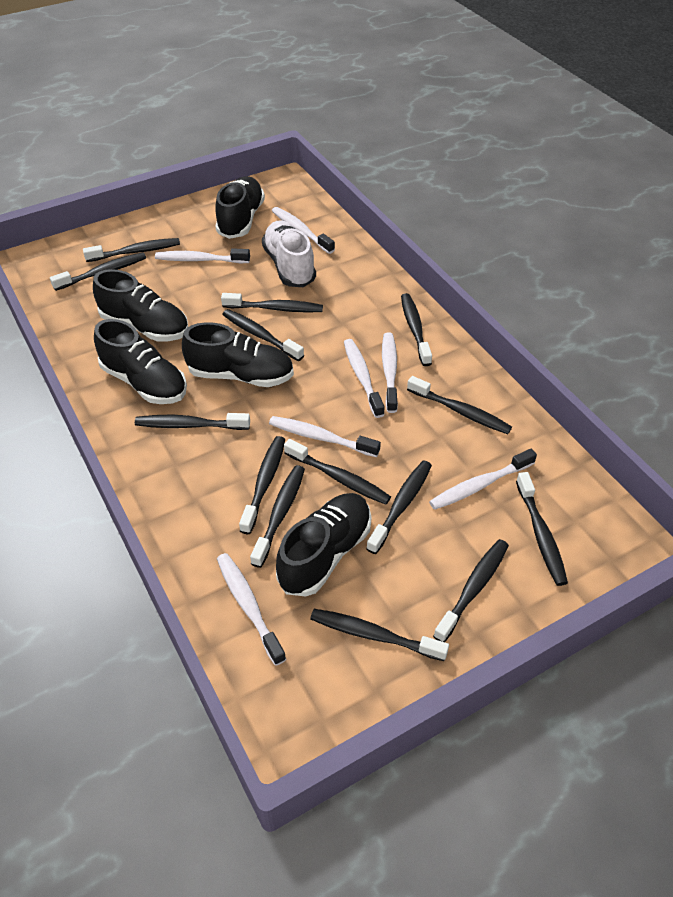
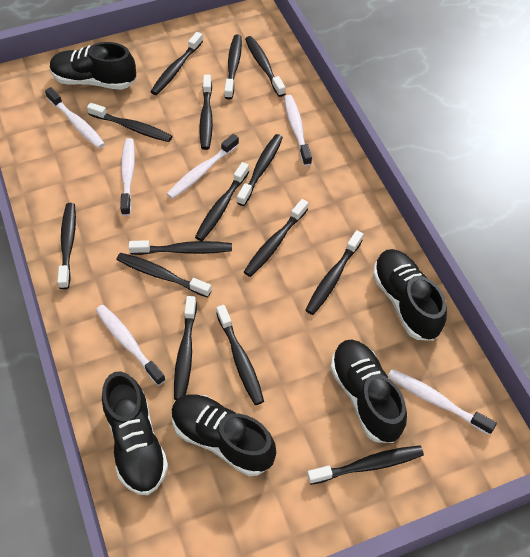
black toothbrush: 14 -> 15
white shoe: 1 -> 0
white toothbrush: 7 -> 6

